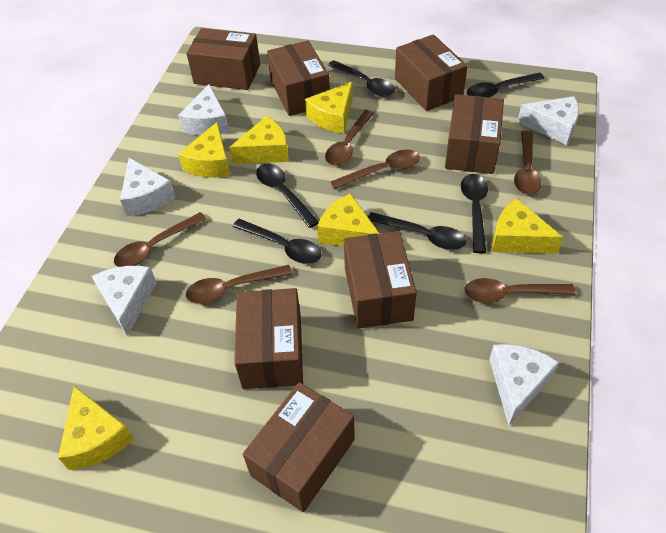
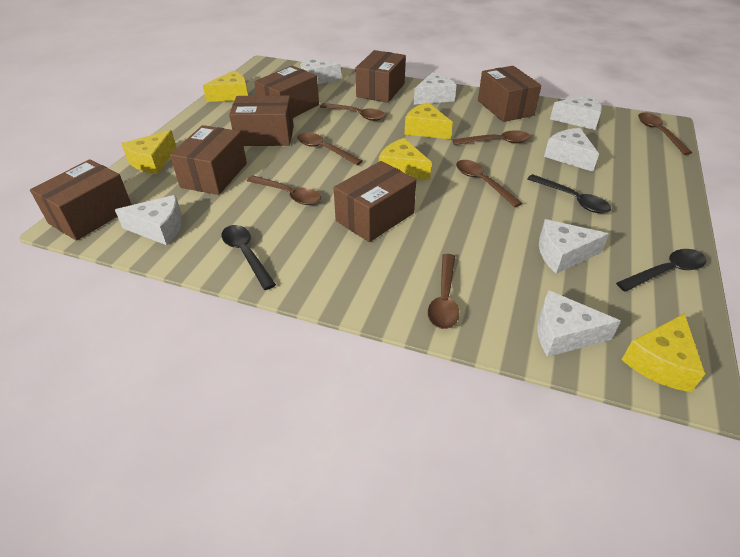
black spoon: 6 -> 3
brown spoon: 6 -> 7
white cheese: 5 -> 7
yellow cheese: 6 -> 5

